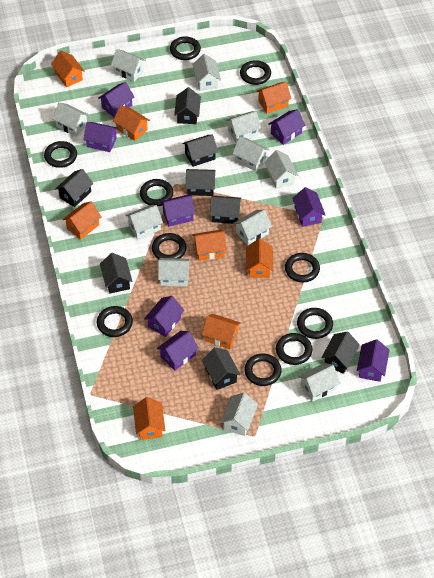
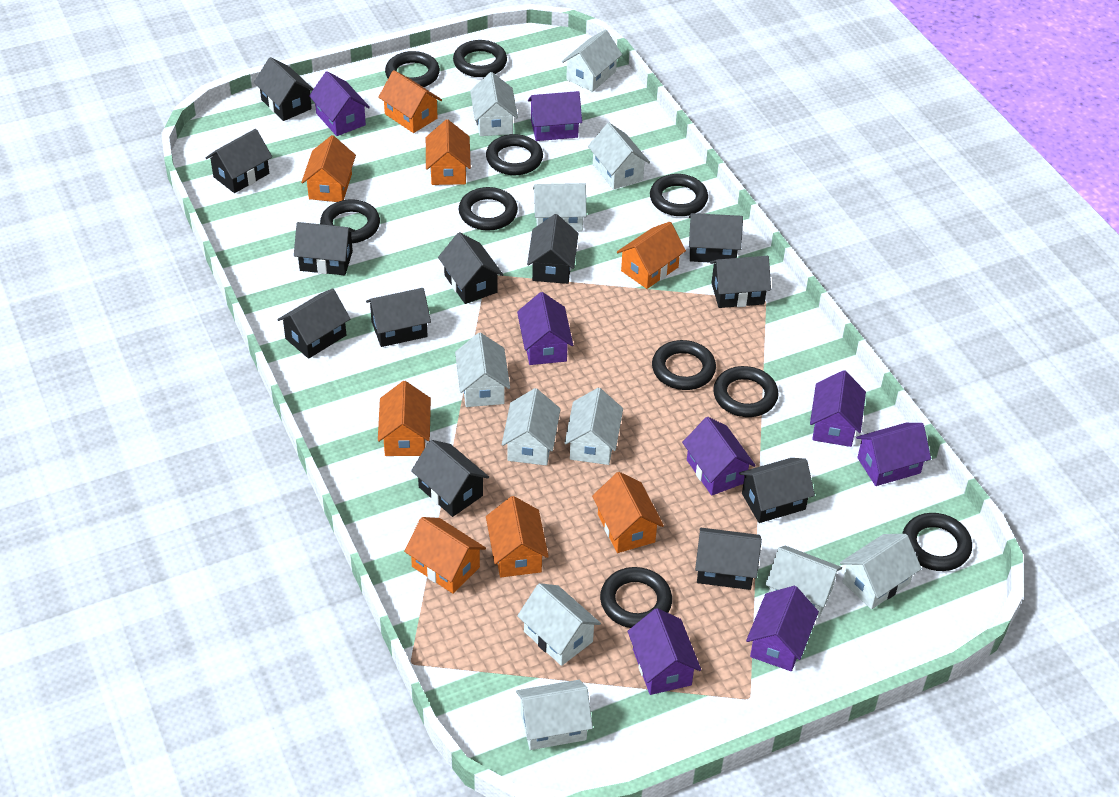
black house: 8 -> 12

